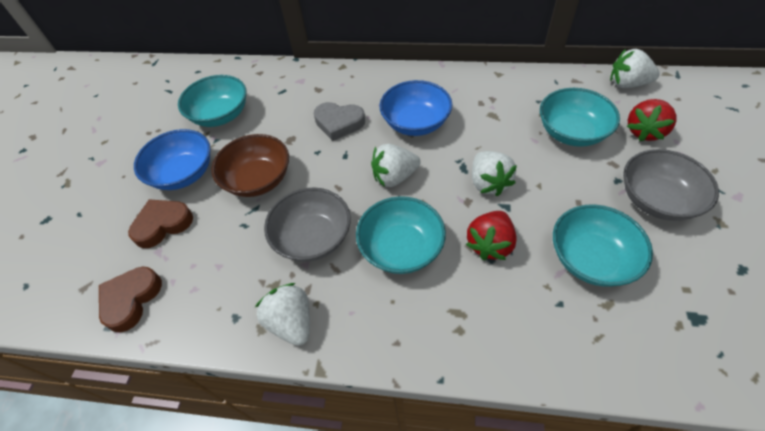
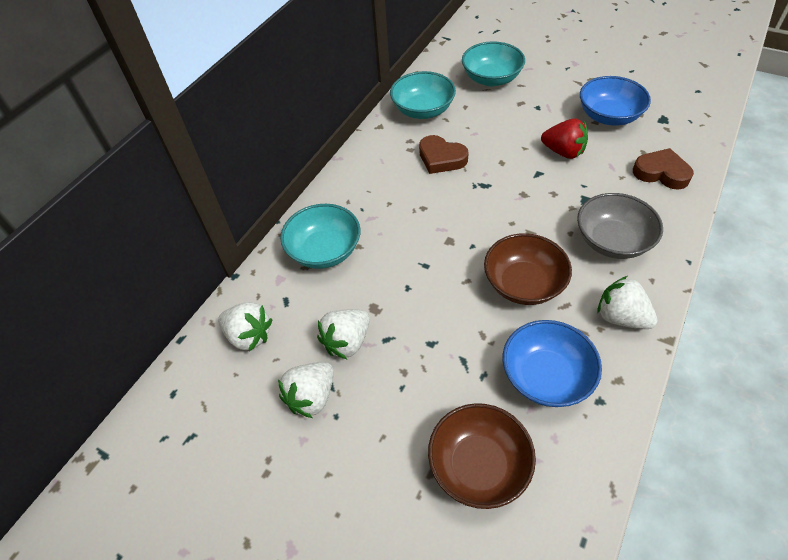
brown bowl: 1 -> 2
grey bowl: 2 -> 1
grey heart: 1 -> 0
red strawberry: 2 -> 1
turquoise bowl: 4 -> 3

